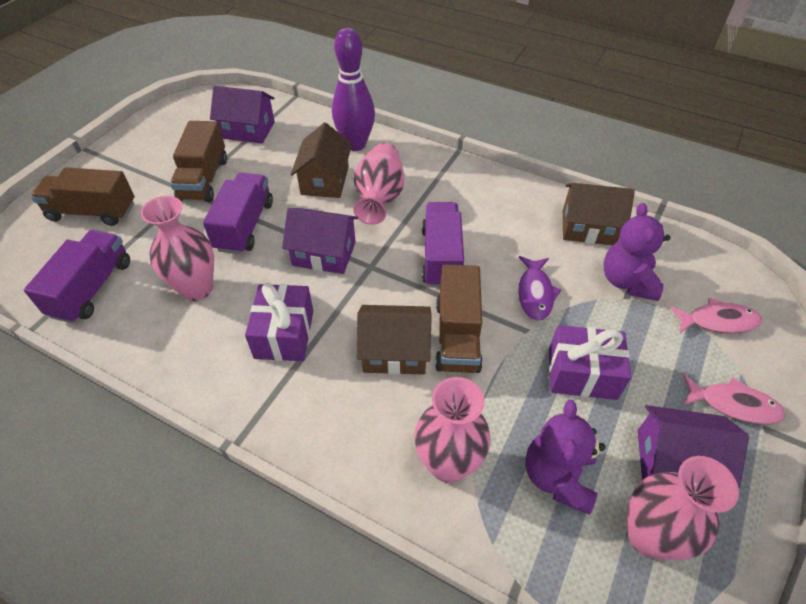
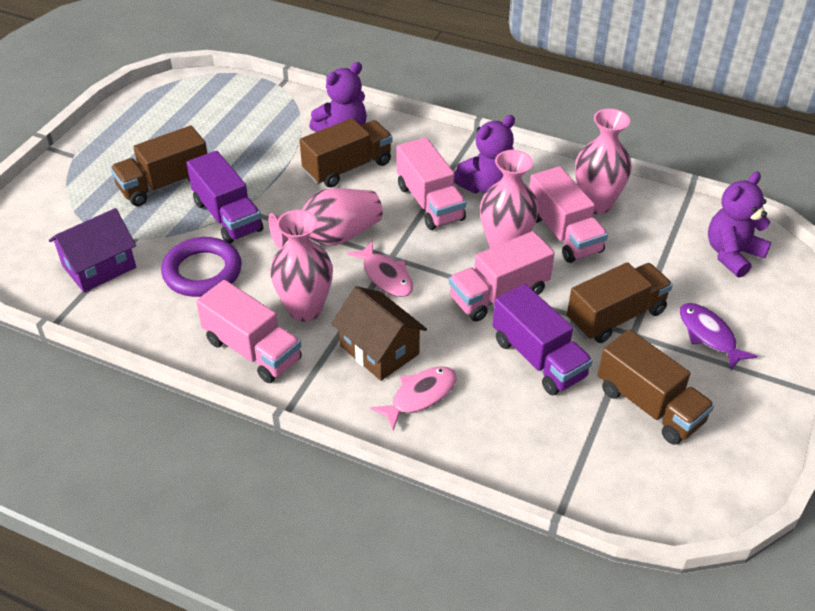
brown house: 3 -> 1
brown truck: 3 -> 4
pink truck: 0 -> 4
purple bowling pin: 1 -> 0
purple gift: 2 -> 0
purple house: 3 -> 1
purple ring: 0 -> 1
purple teddy bear: 2 -> 3
purple truck: 3 -> 2

